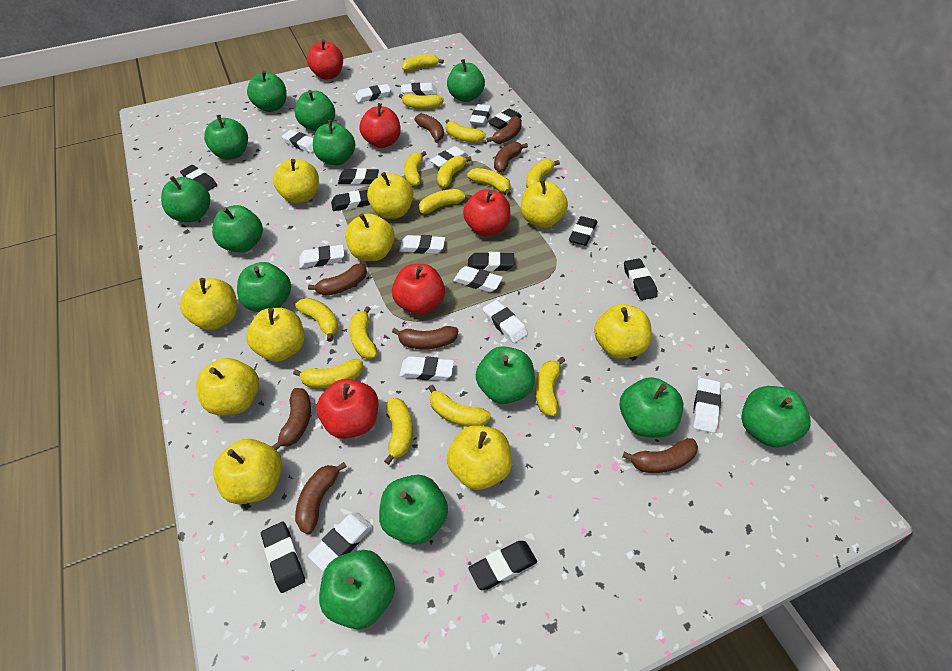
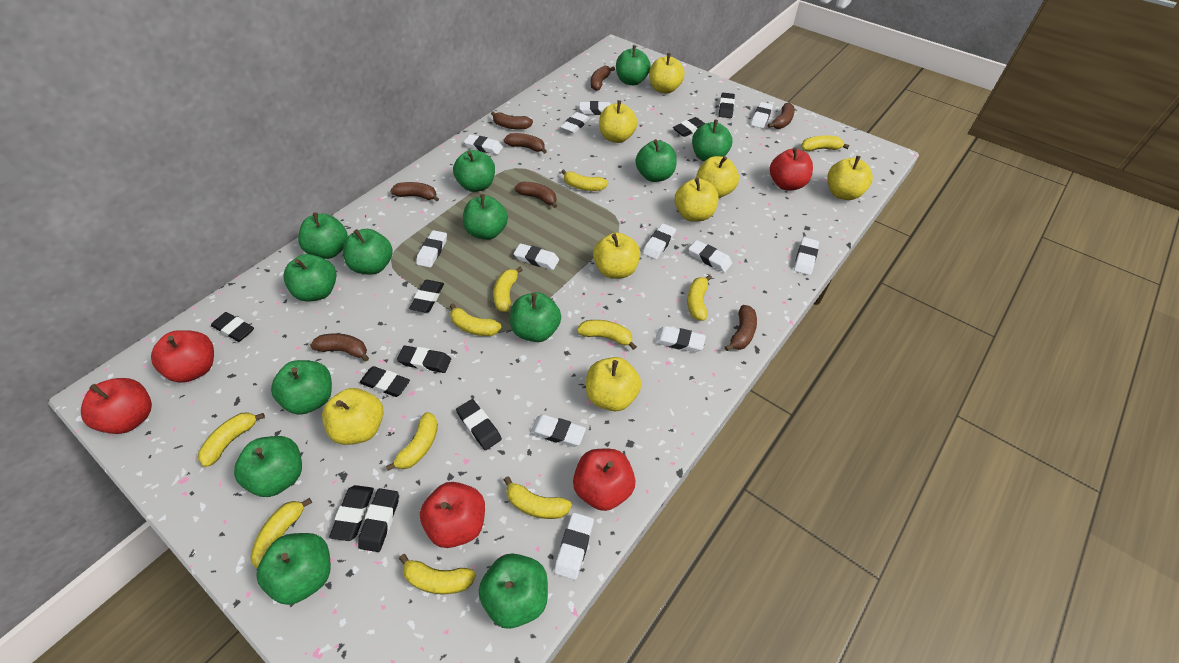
yellow apple: 10 -> 8
yellow banana: 14 -> 11

